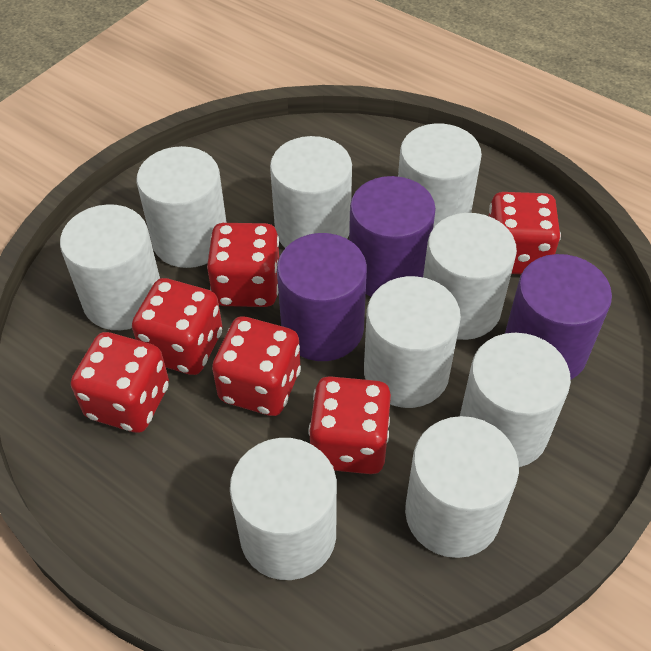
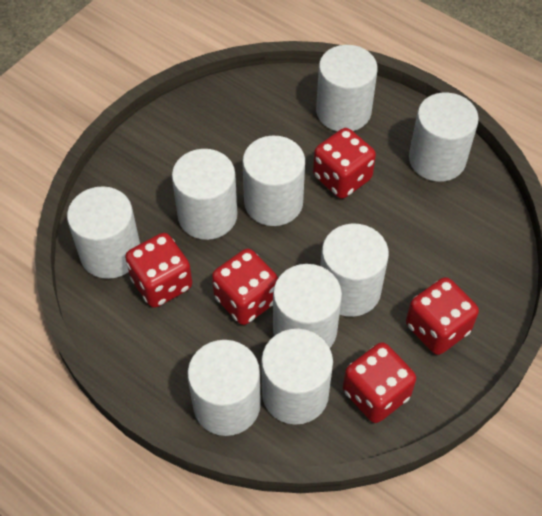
purple cylinder: 3 -> 0
red dice: 6 -> 5

